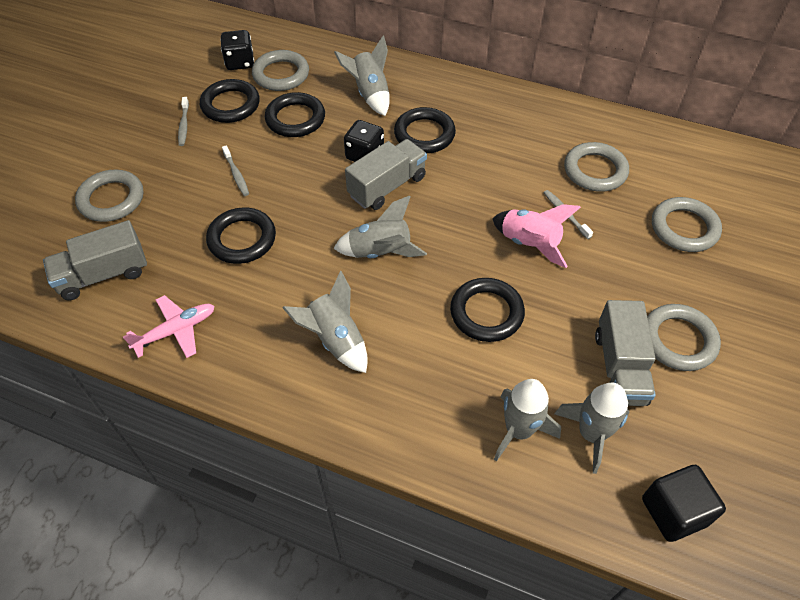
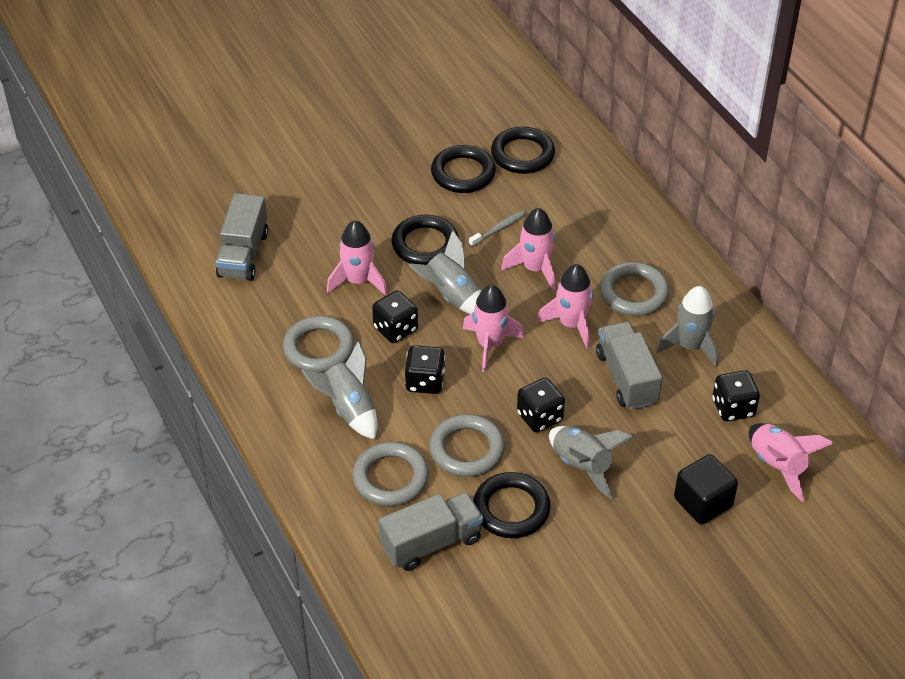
black dice: 2 -> 4
black ring: 5 -> 4
grey ring: 5 -> 4
grey rocket: 5 -> 4
grey toothbrush: 3 -> 1
pink plane: 1 -> 0
pink rocket: 1 -> 5

